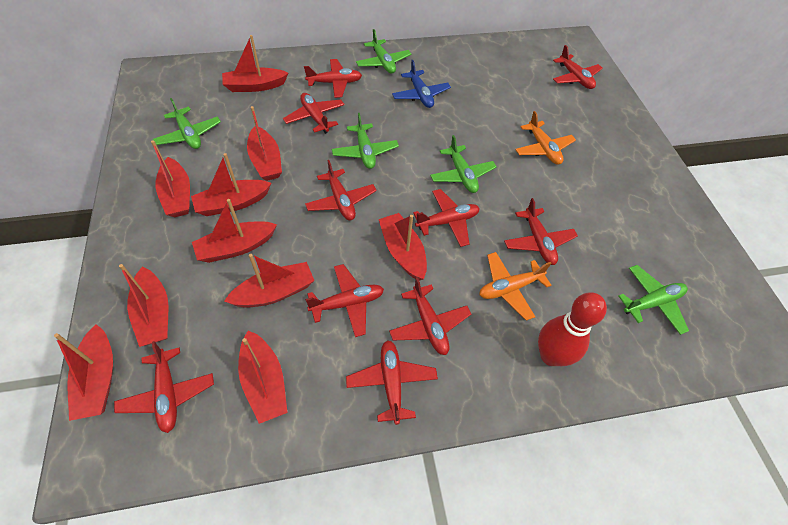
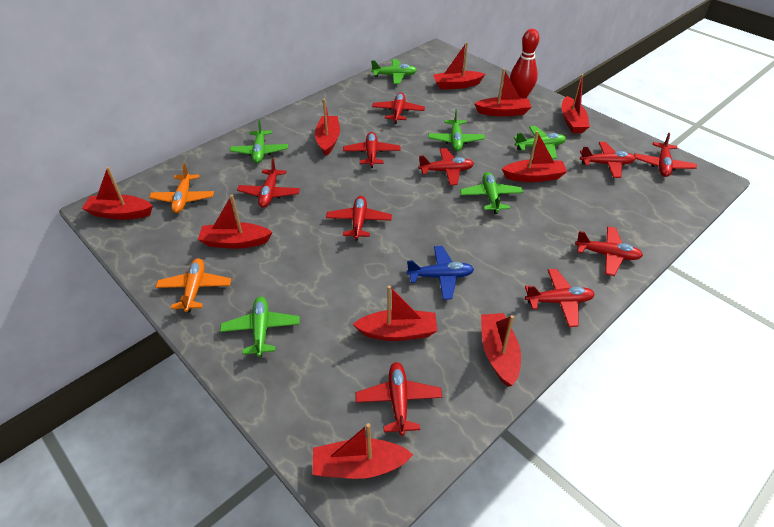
green plane: 5 -> 6

